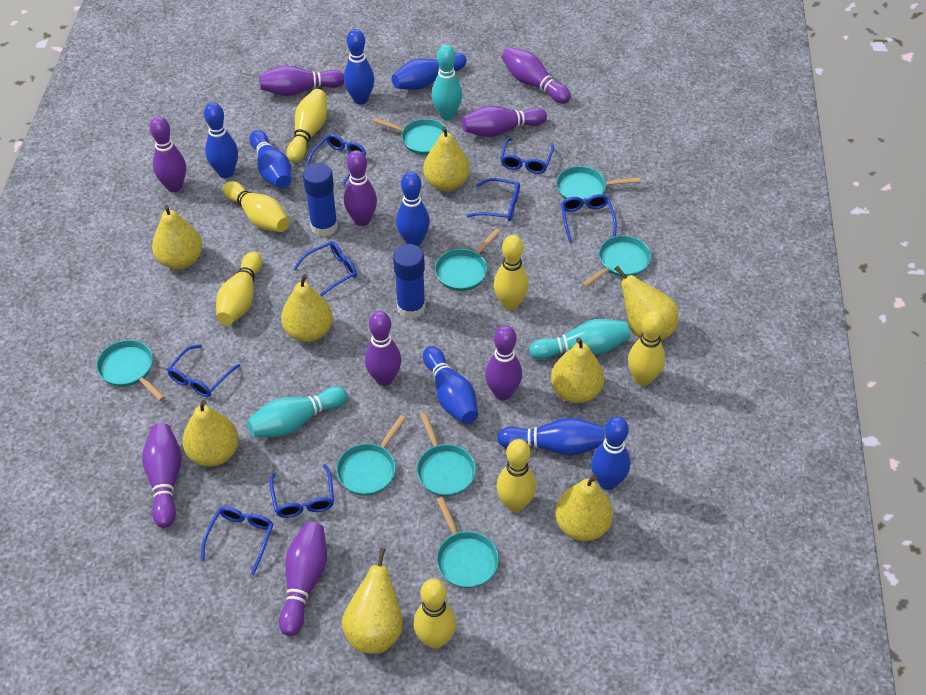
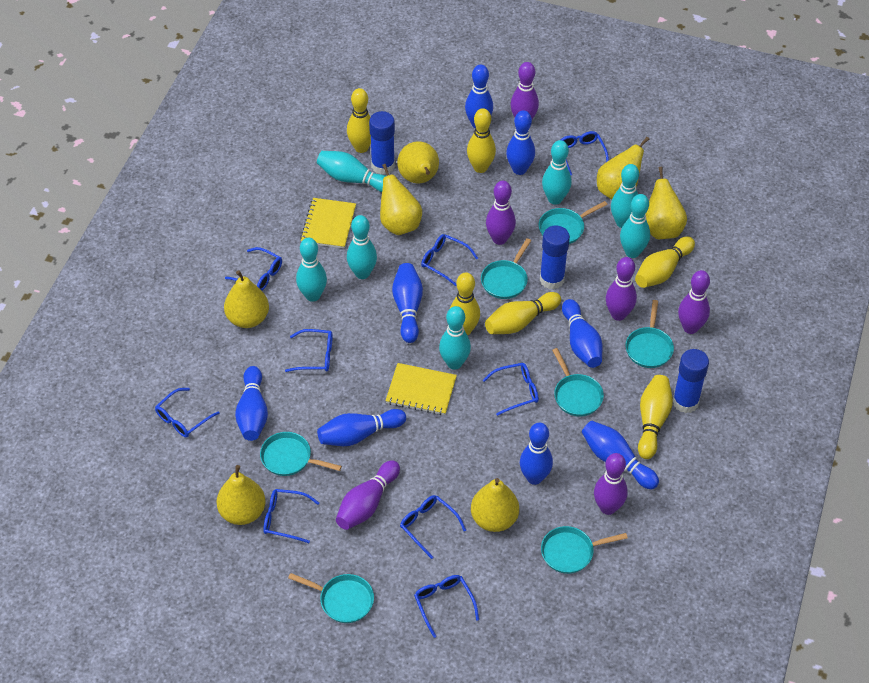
blue glasses: 8 -> 9
blue glue stick: 2 -> 3
purple bowling pin: 9 -> 6
turquoise bowling pin: 3 -> 7
turquoise pan: 8 -> 7
yellow bowling pin: 7 -> 6
yellow notebook: 0 -> 2
yellow pear: 8 -> 7

